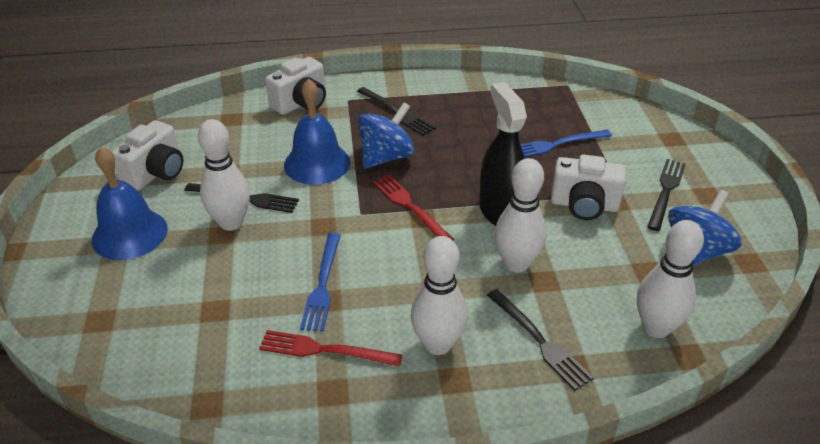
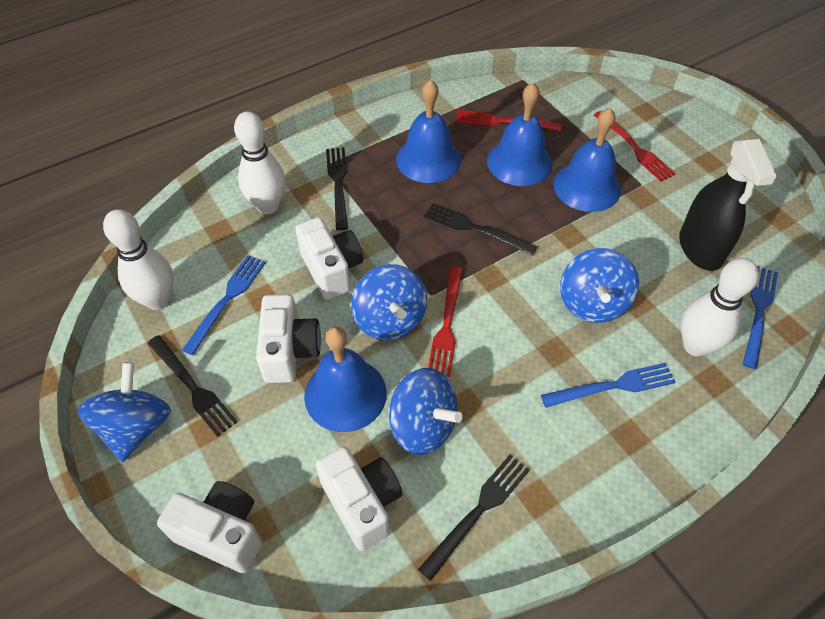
blue bell: 2 -> 4
blue fork: 2 -> 3
blue spinning top: 2 -> 4
red fork: 2 -> 3
white bowling pin: 4 -> 3
white camera: 3 -> 4

